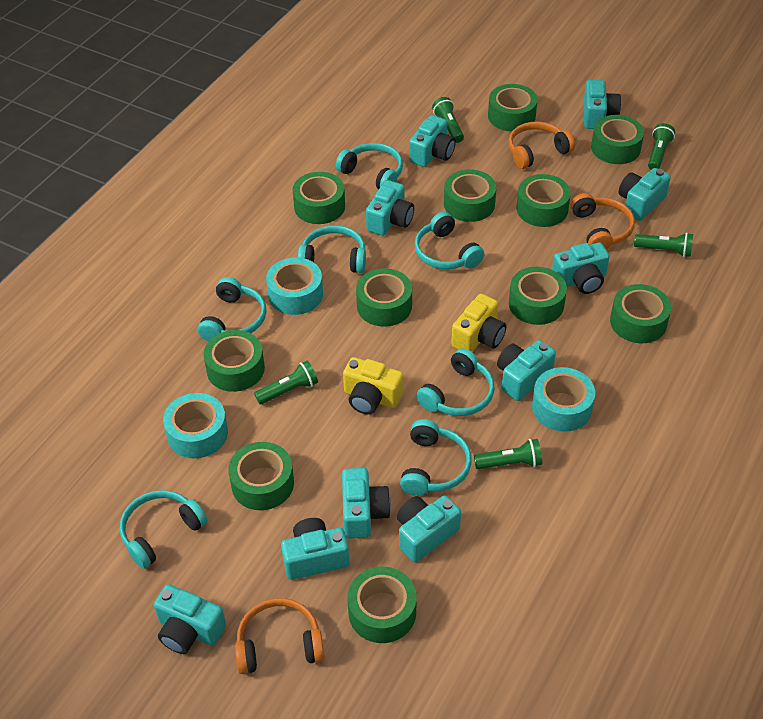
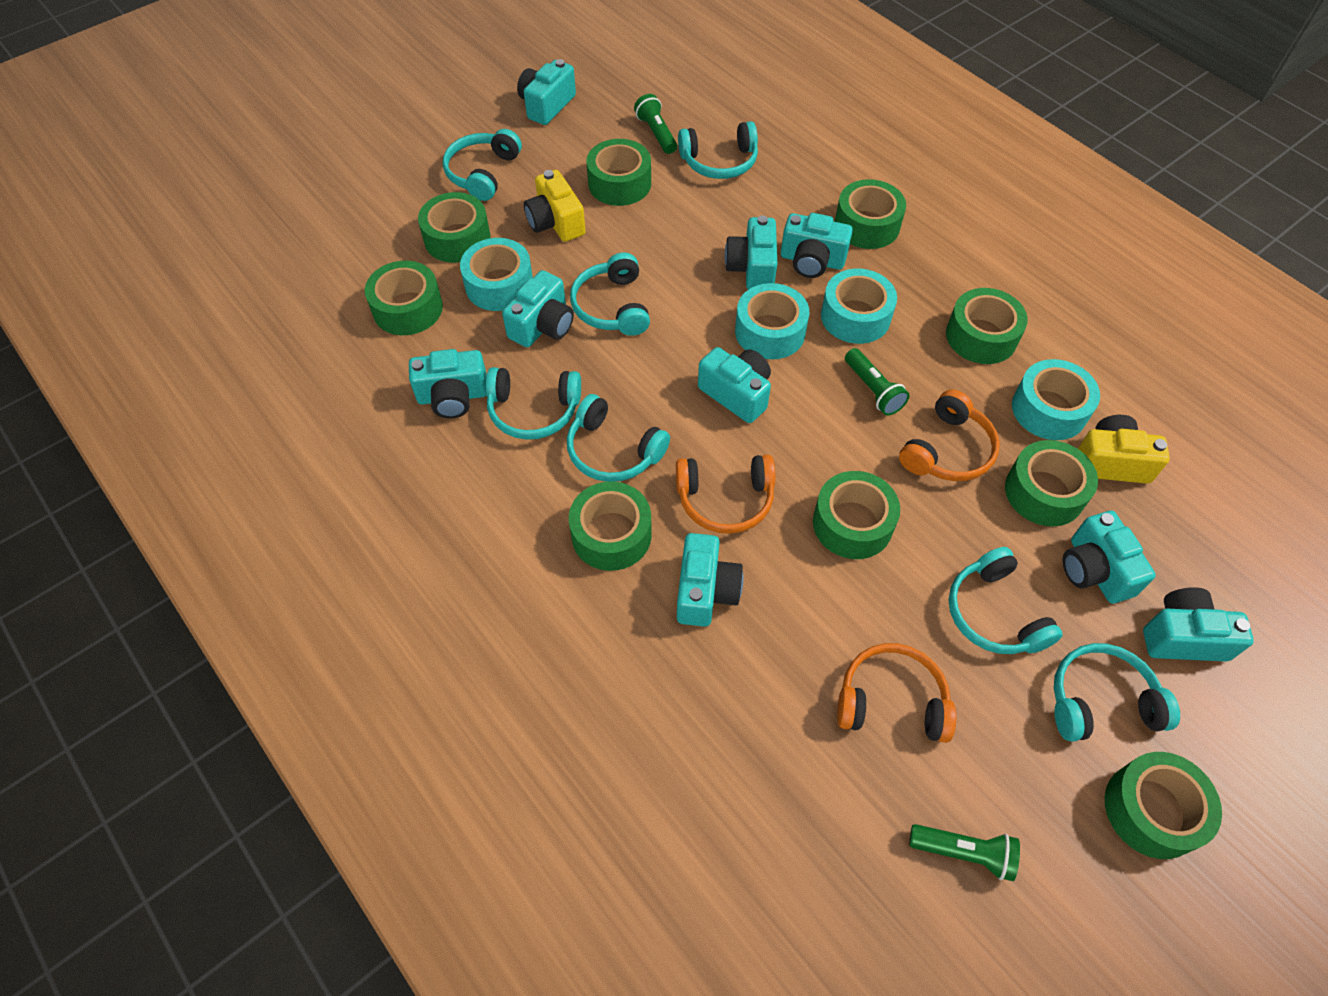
green flashlight: 5 -> 3
green tape: 11 -> 9
turquoise camera: 10 -> 9
turquoise tape: 3 -> 4

